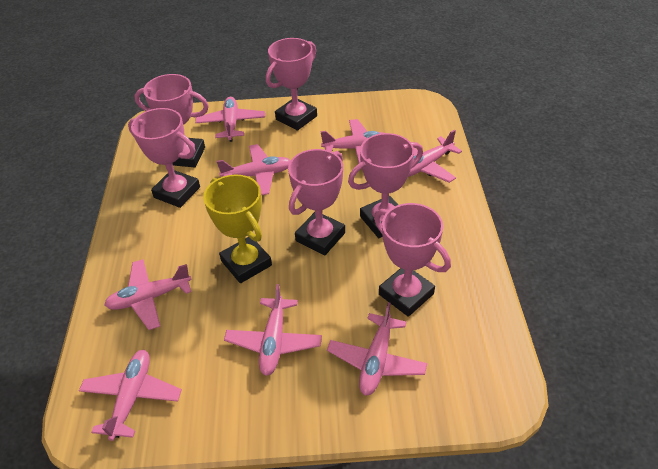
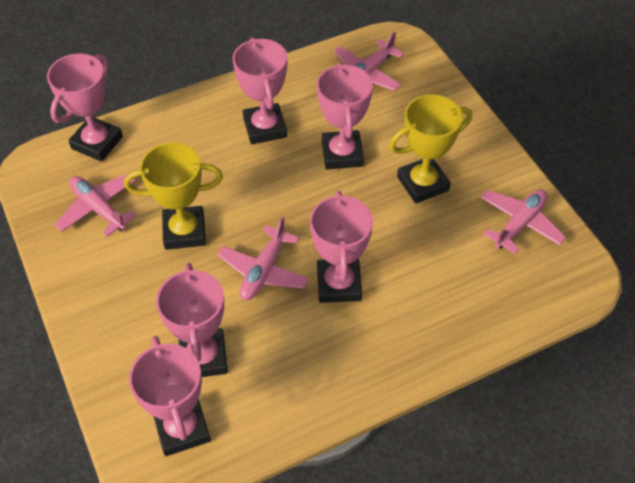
pink plane: 8 -> 4
yellow trophy: 1 -> 2

